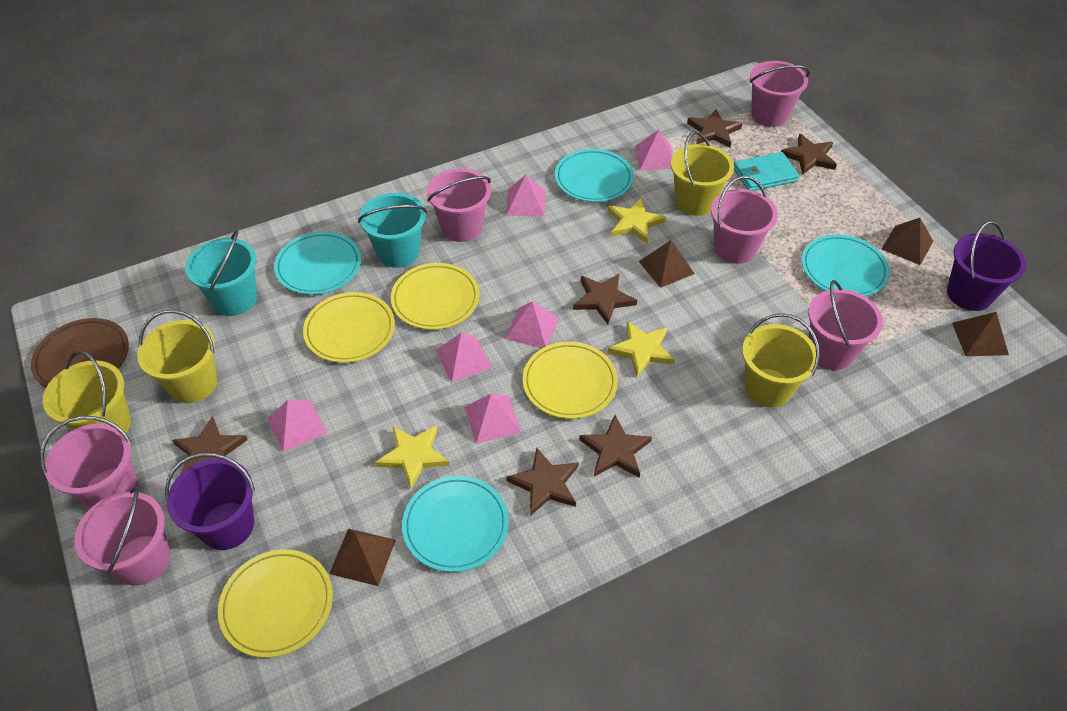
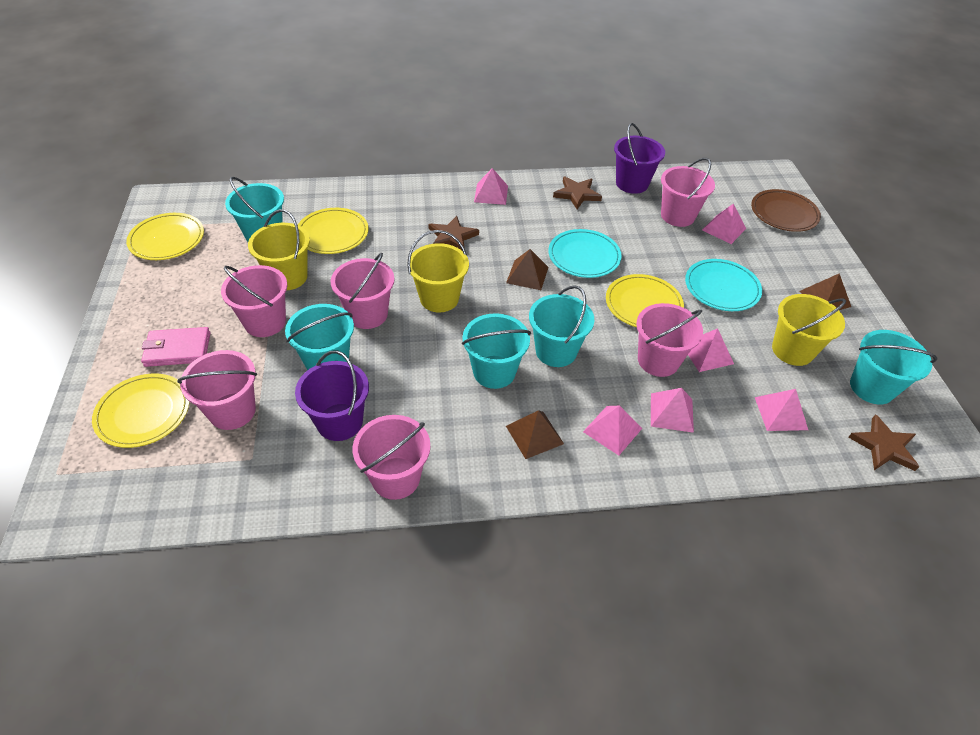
brown pyramid: 4 -> 3
brown star: 6 -> 3
pink wallet: 0 -> 1
turquoise bucket: 2 -> 5
turquoise plate: 4 -> 2
turquoise wallet: 1 -> 0
yellow bucket: 4 -> 3
yellow star: 3 -> 0

